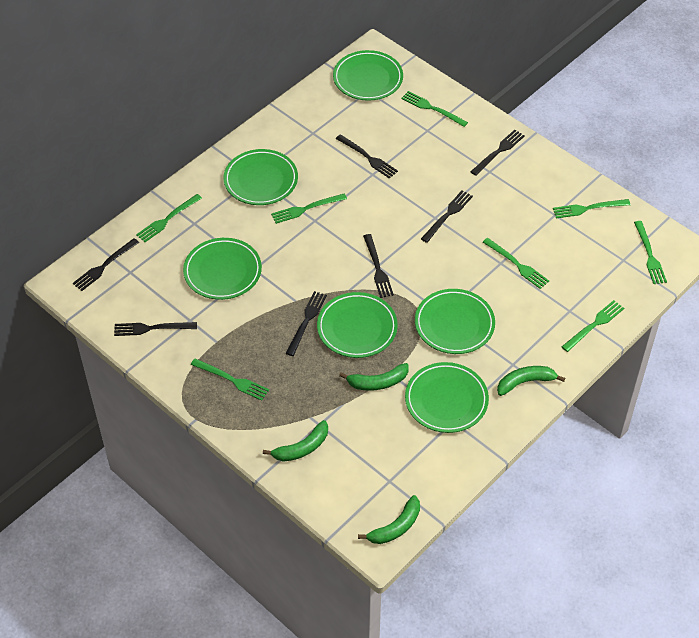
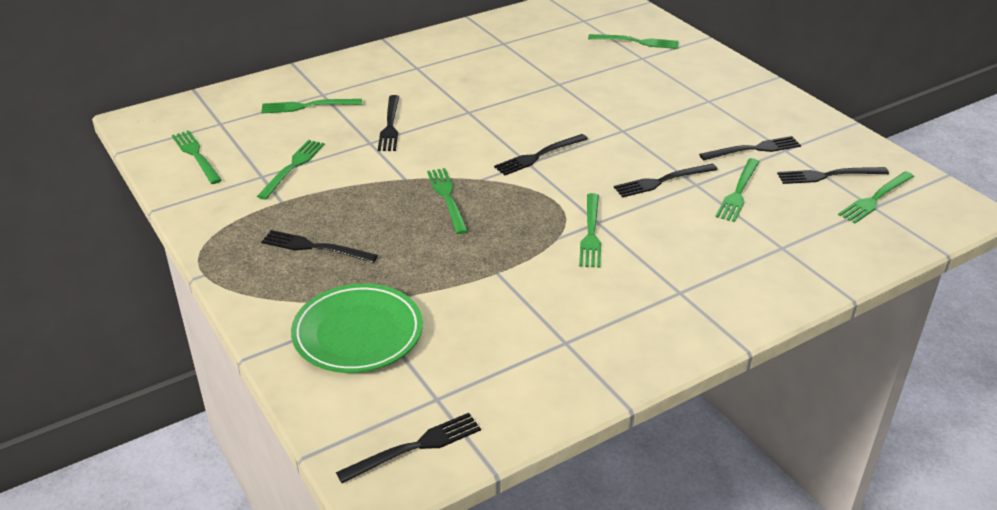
green banana: 4 -> 0
green plate: 6 -> 1

